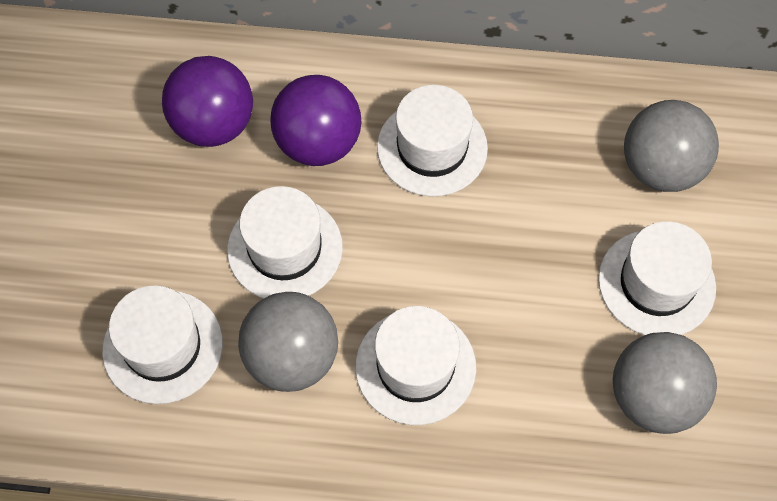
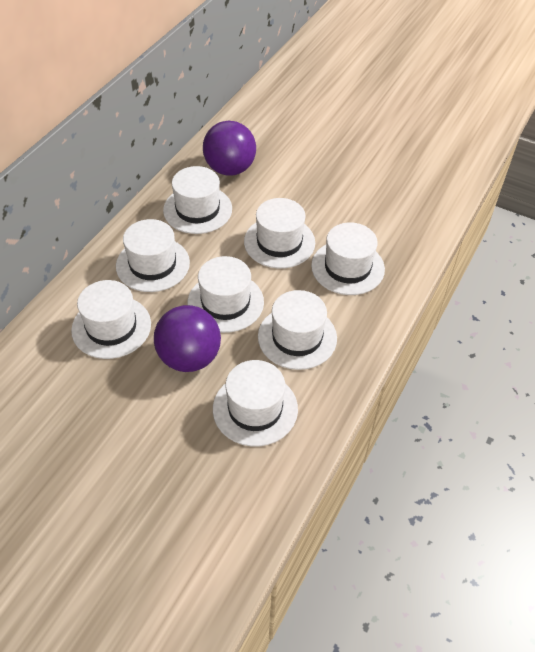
grey ball: 3 -> 0
white hat: 5 -> 8

